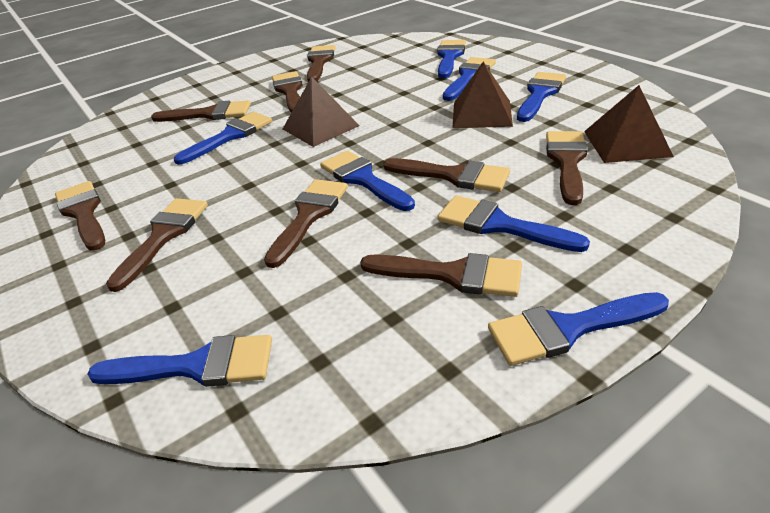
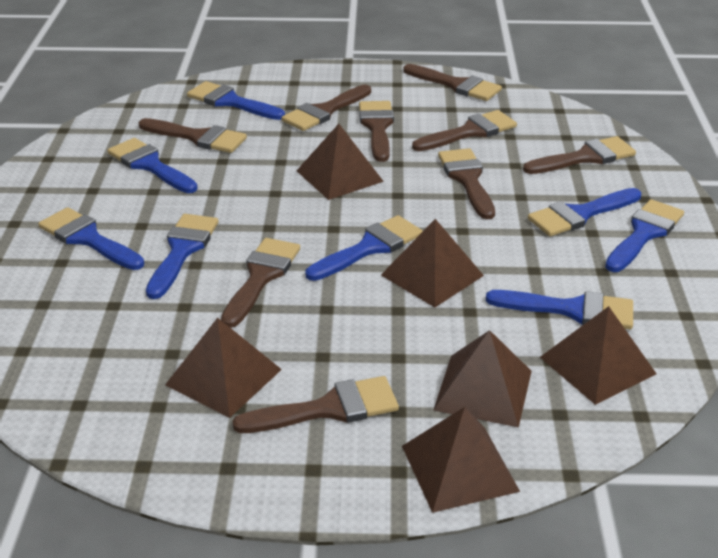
brown pyramid: 3 -> 6

